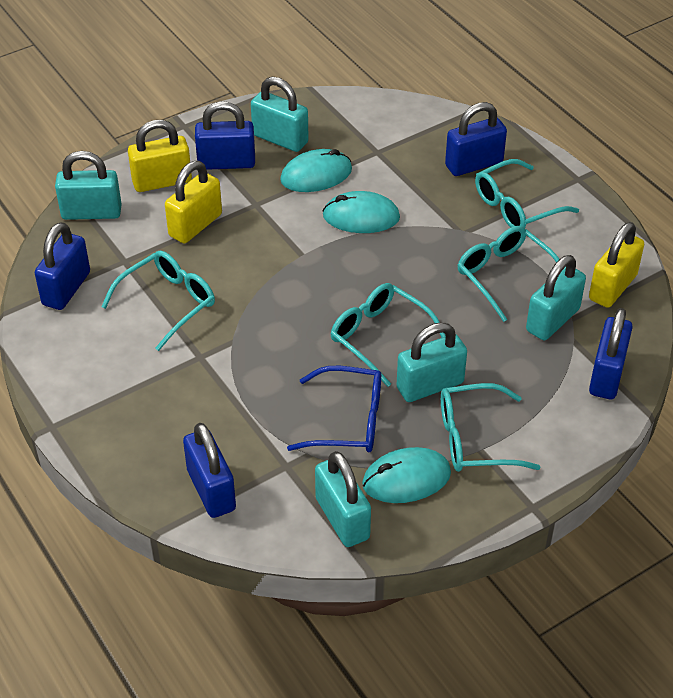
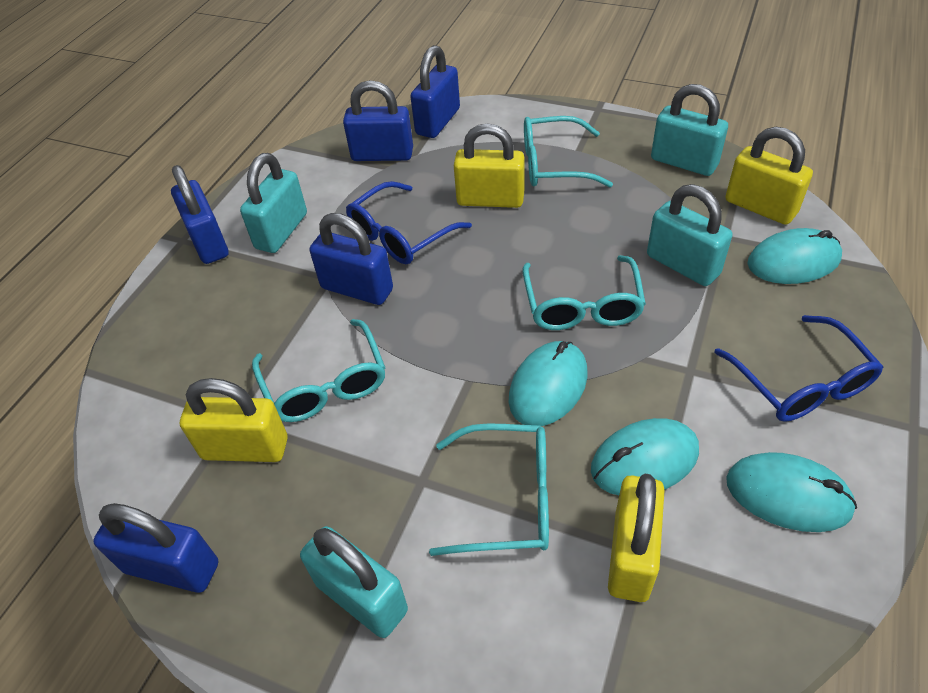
blue glasses: 1 -> 2
turquoise glasses: 5 -> 4
turquoise mouse: 3 -> 4
turquoise padlock: 5 -> 4
yellow padlock: 3 -> 4

